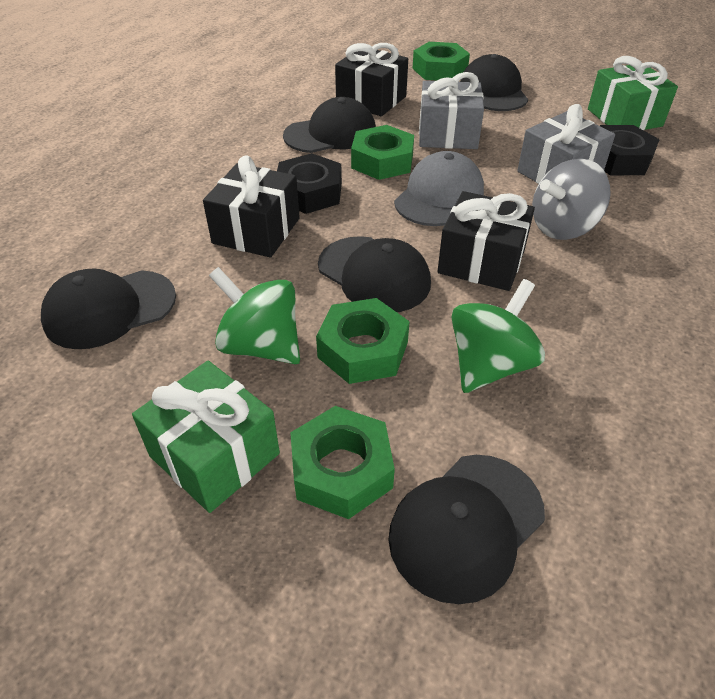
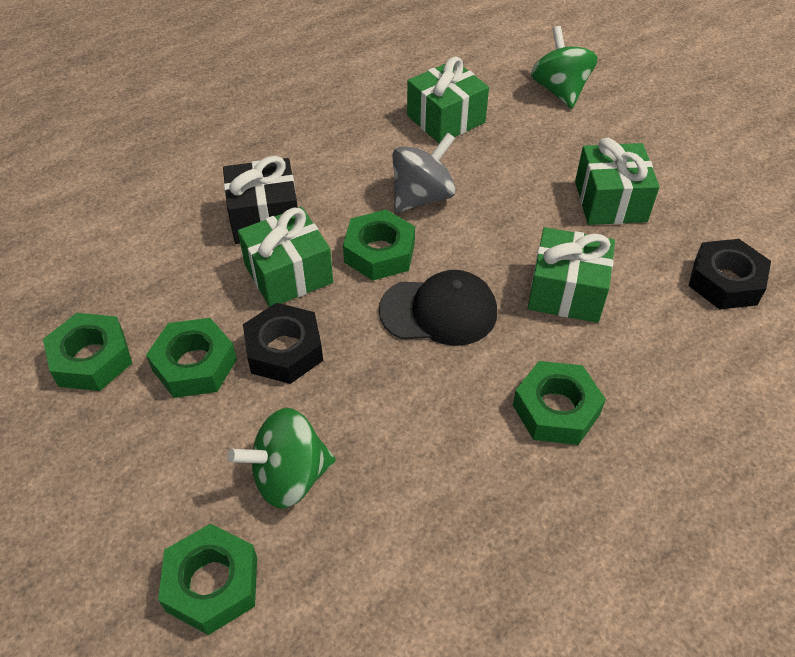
black cap: 5 -> 1
black gift: 3 -> 1
green gift: 2 -> 4
green nut: 4 -> 5
grey cap: 1 -> 0
grey gift: 2 -> 0

